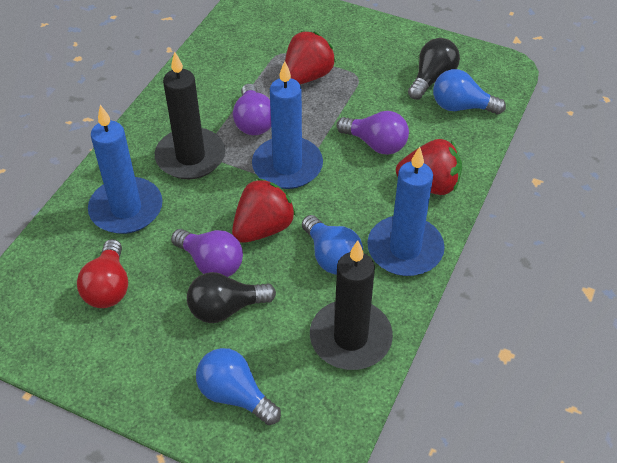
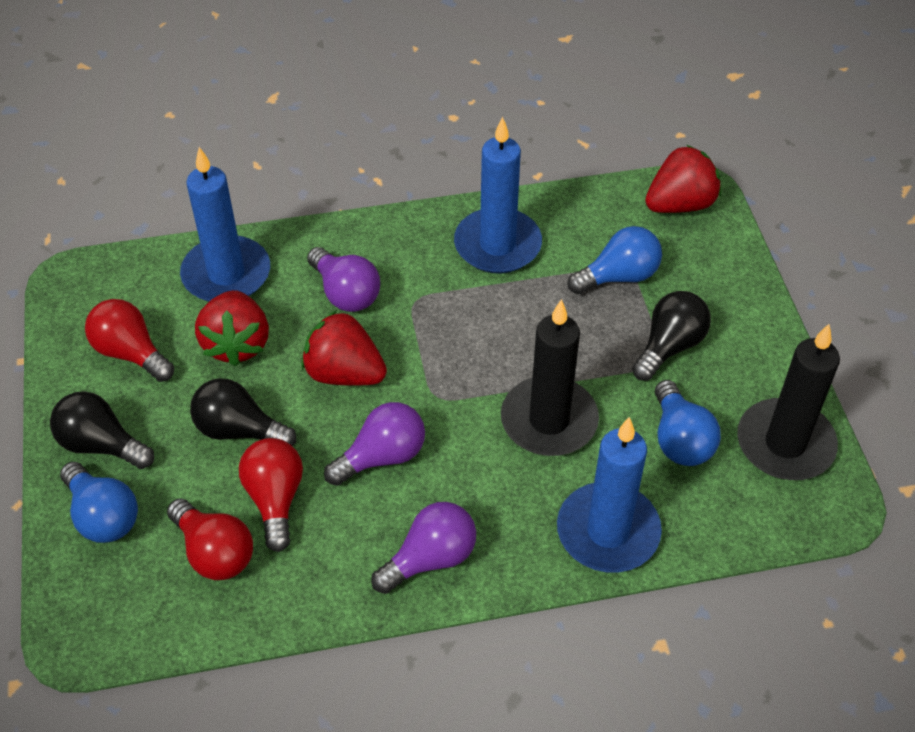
black light bulb: 2 -> 3
red light bulb: 1 -> 3

